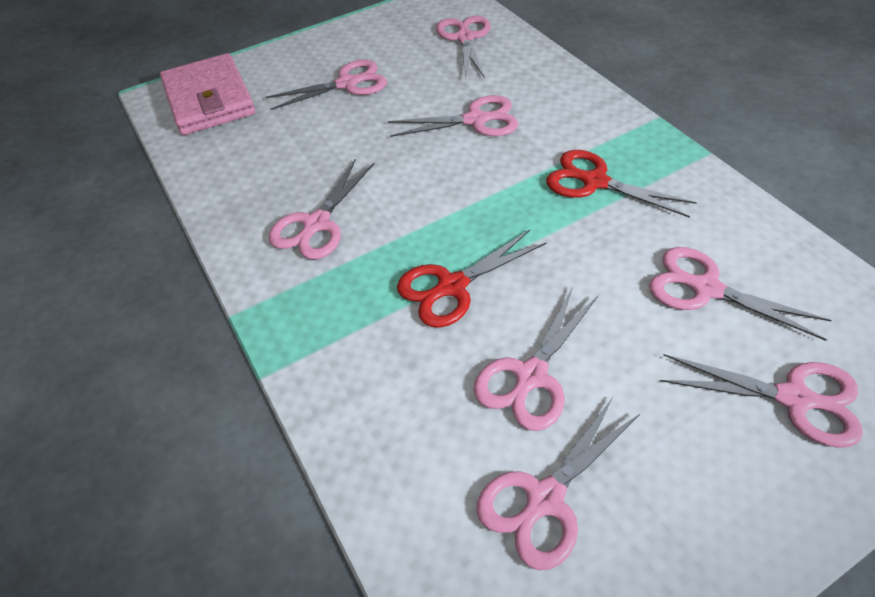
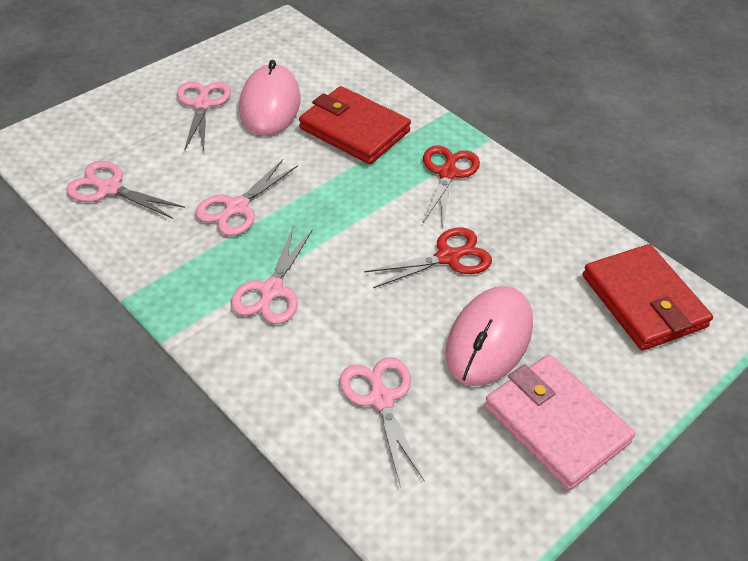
pink mouse: 0 -> 2
pink scissors: 8 -> 5
red wallet: 0 -> 2

